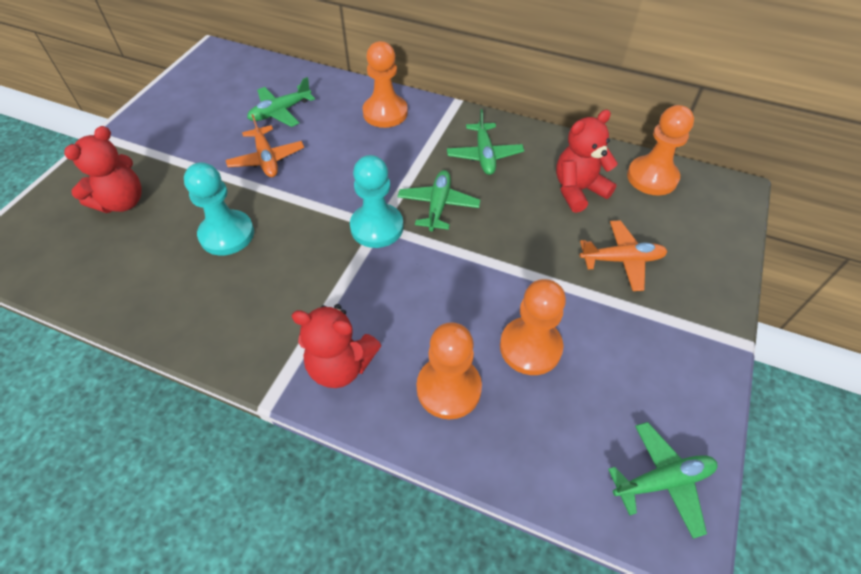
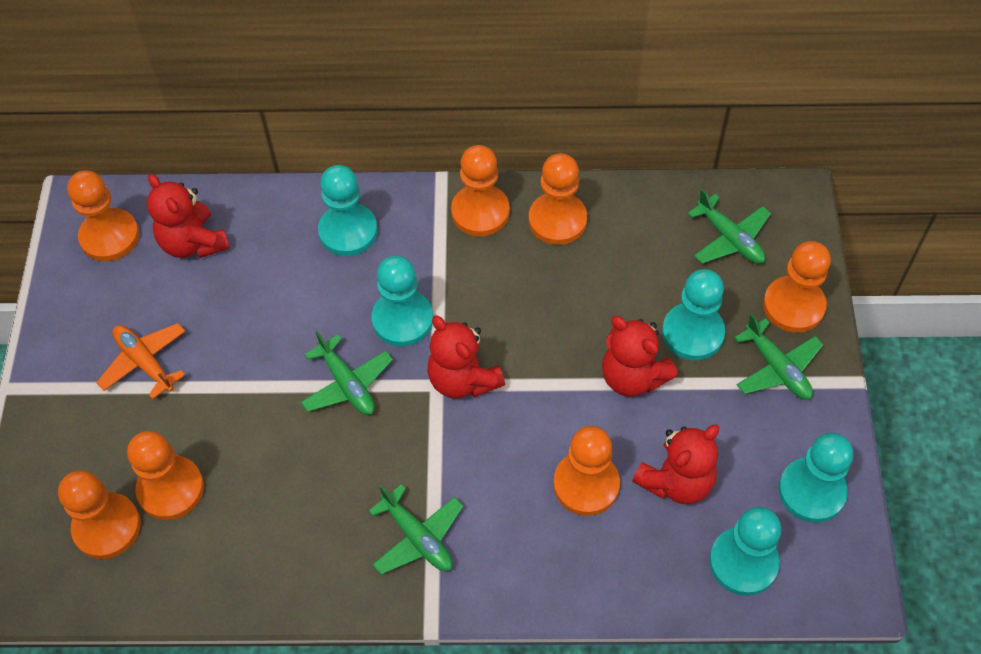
orange pawn: 4 -> 7
orange plane: 2 -> 1
red teddy bear: 3 -> 4
turquoise pawn: 2 -> 5

